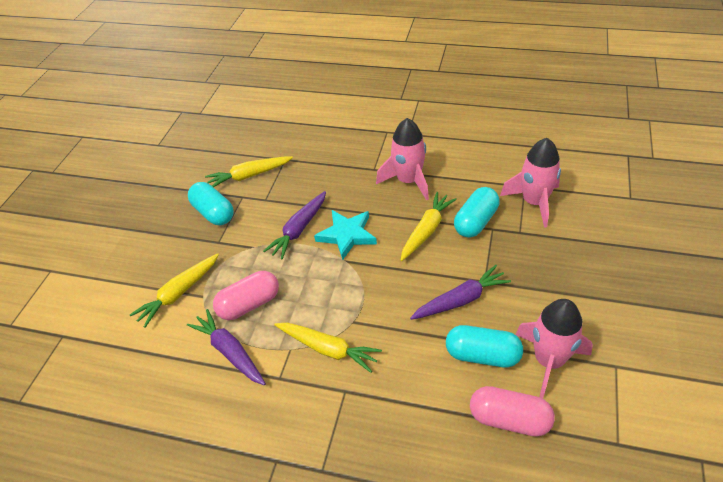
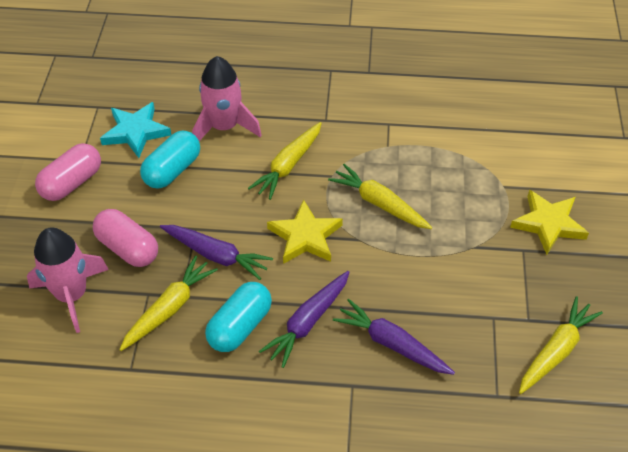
pink rocket: 3 -> 2
turquoise capsule: 3 -> 2
yellow star: 0 -> 2

